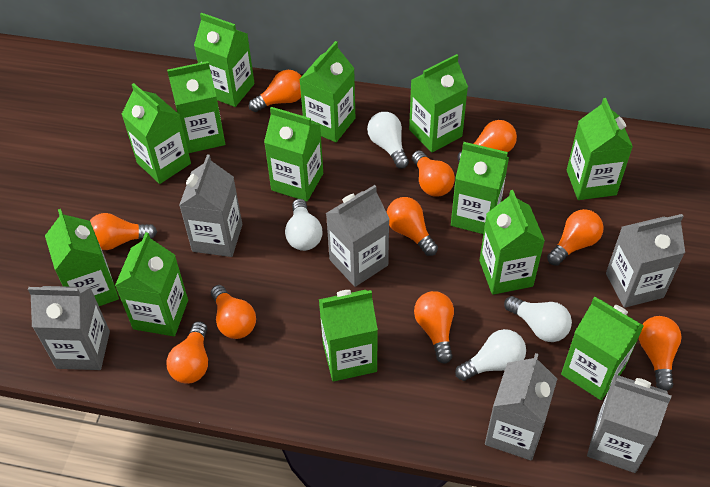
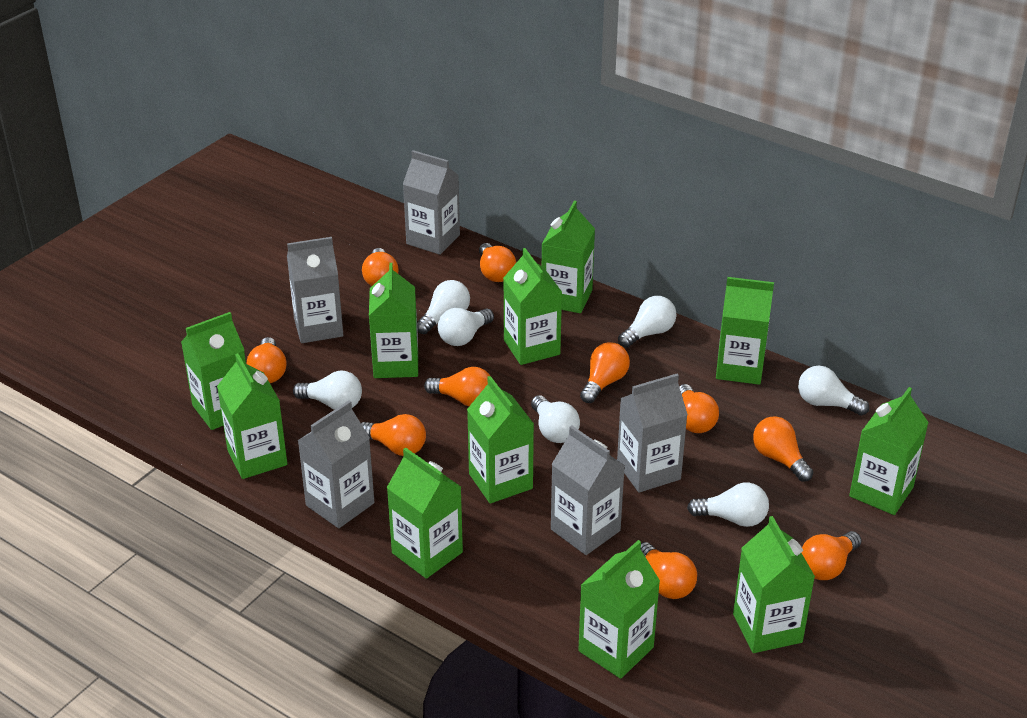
green carton: 13 -> 11
grey carton: 6 -> 5
white light bulb: 4 -> 7

